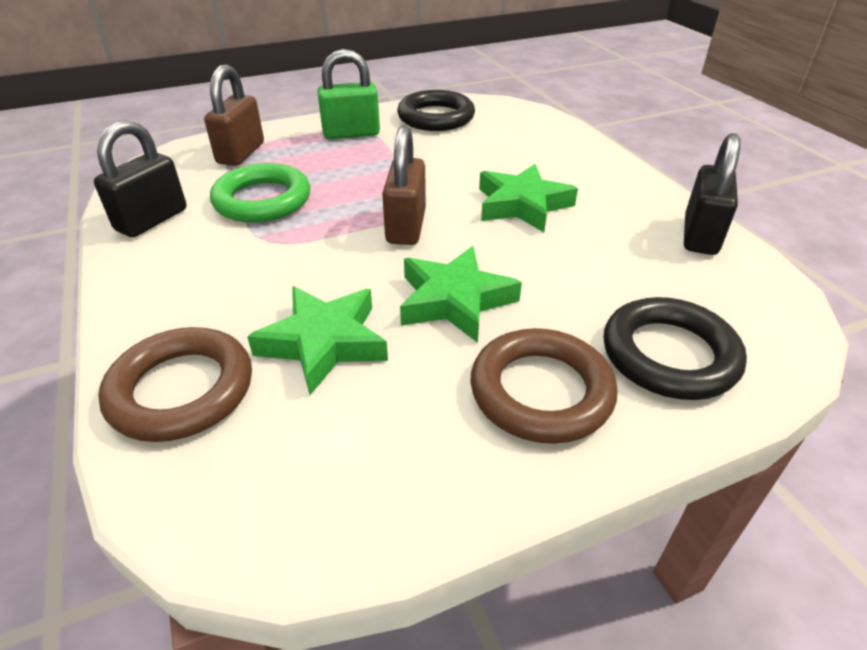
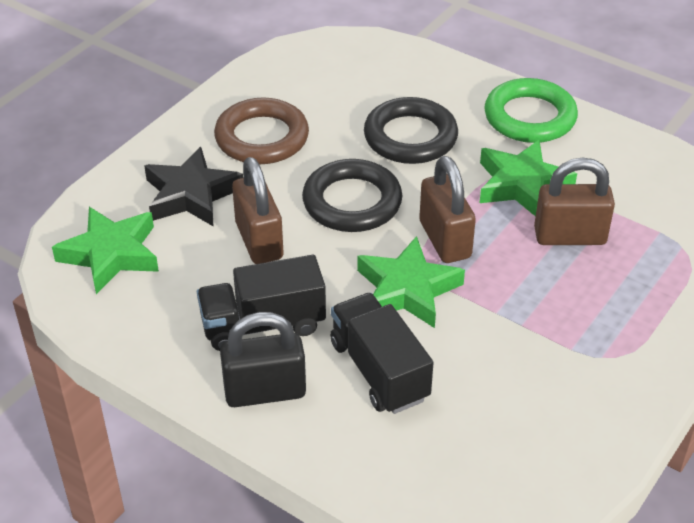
black padlock: 2 -> 1
black star: 0 -> 1
black truck: 0 -> 2
brown padlock: 2 -> 3
brown ring: 2 -> 1
green padlock: 1 -> 0

